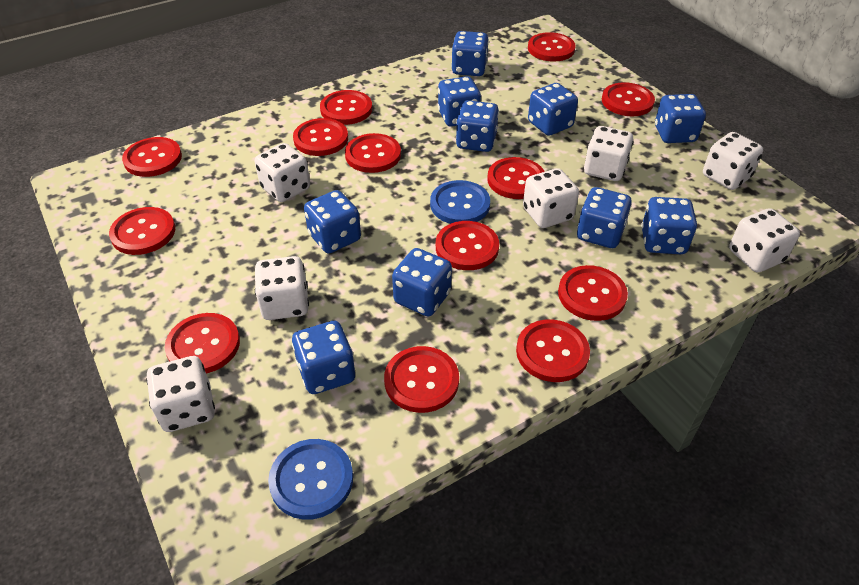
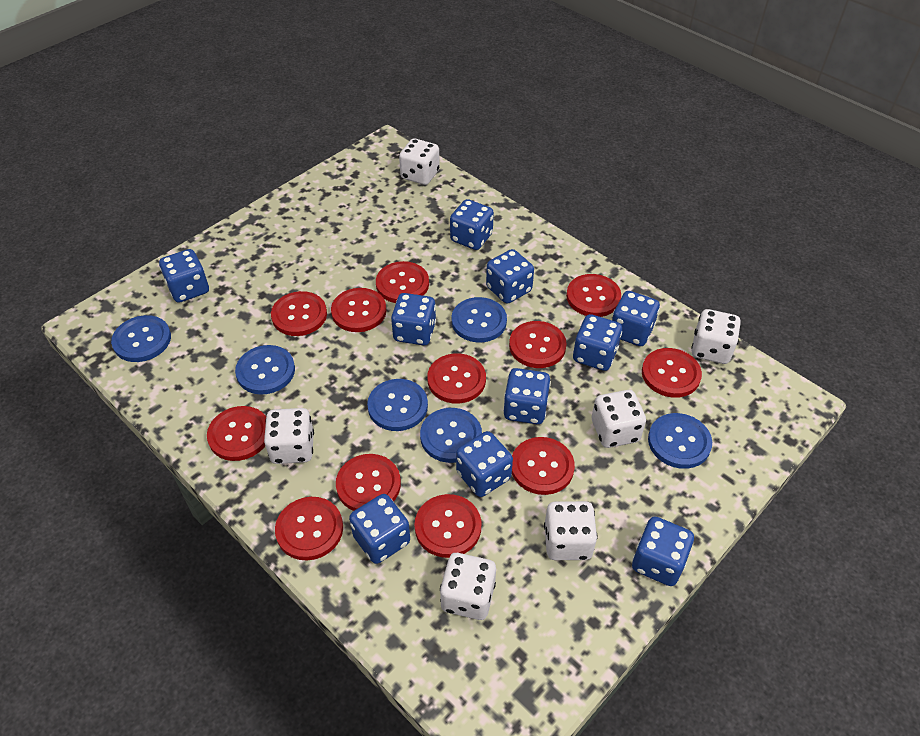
blue button: 2 -> 6
red button: 13 -> 12
white dice: 7 -> 6

